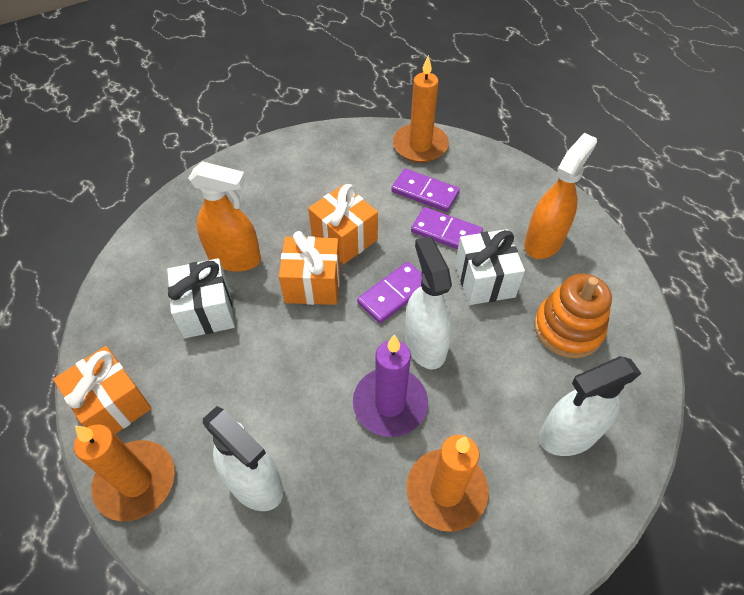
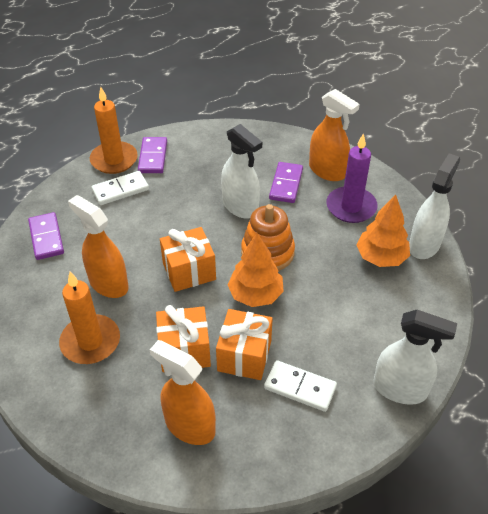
orange candle: 3 -> 2
orange spray bottle: 2 -> 3
orange tree: 0 -> 2
white domino: 0 -> 2
white gift: 2 -> 0

